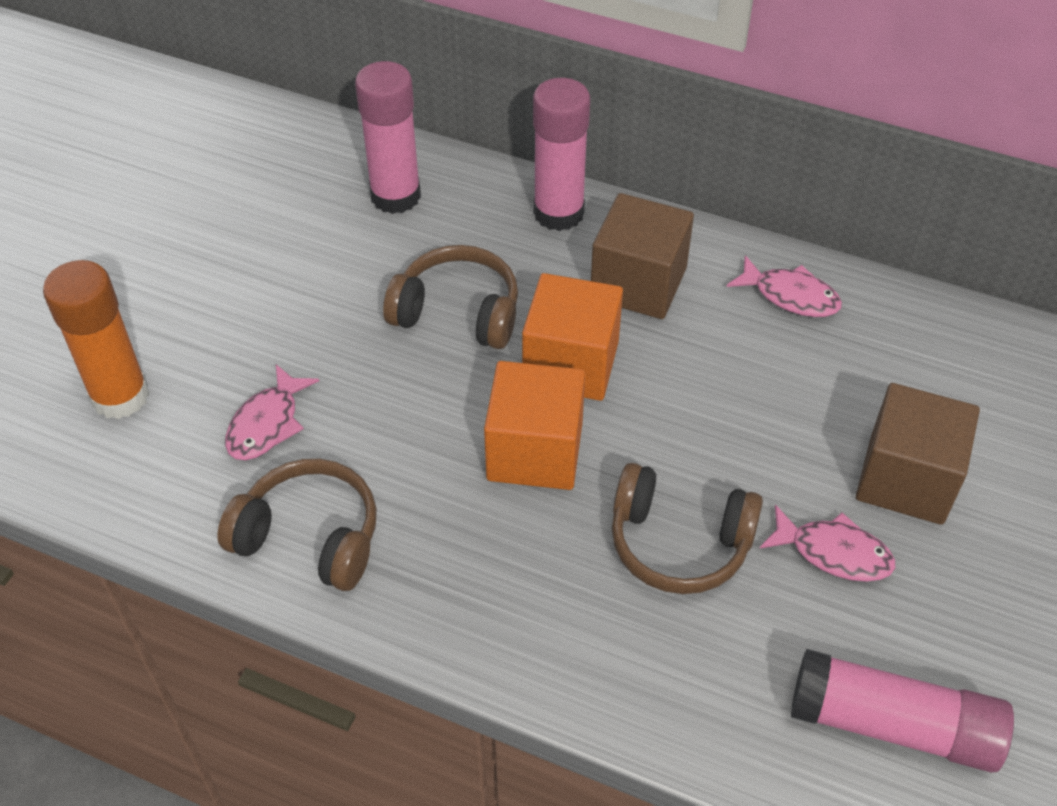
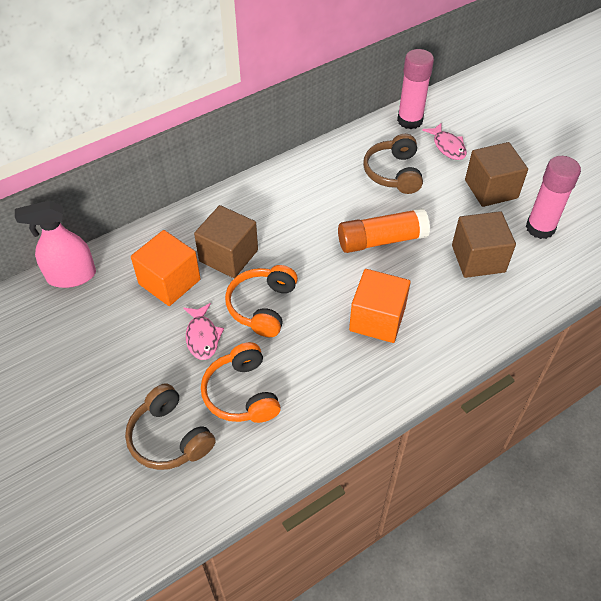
brown cube: 2 -> 3
brown headphones: 3 -> 2
orange headphones: 0 -> 2
pink fish: 3 -> 2
pink glue stick: 3 -> 2
pink spray bottle: 0 -> 1

